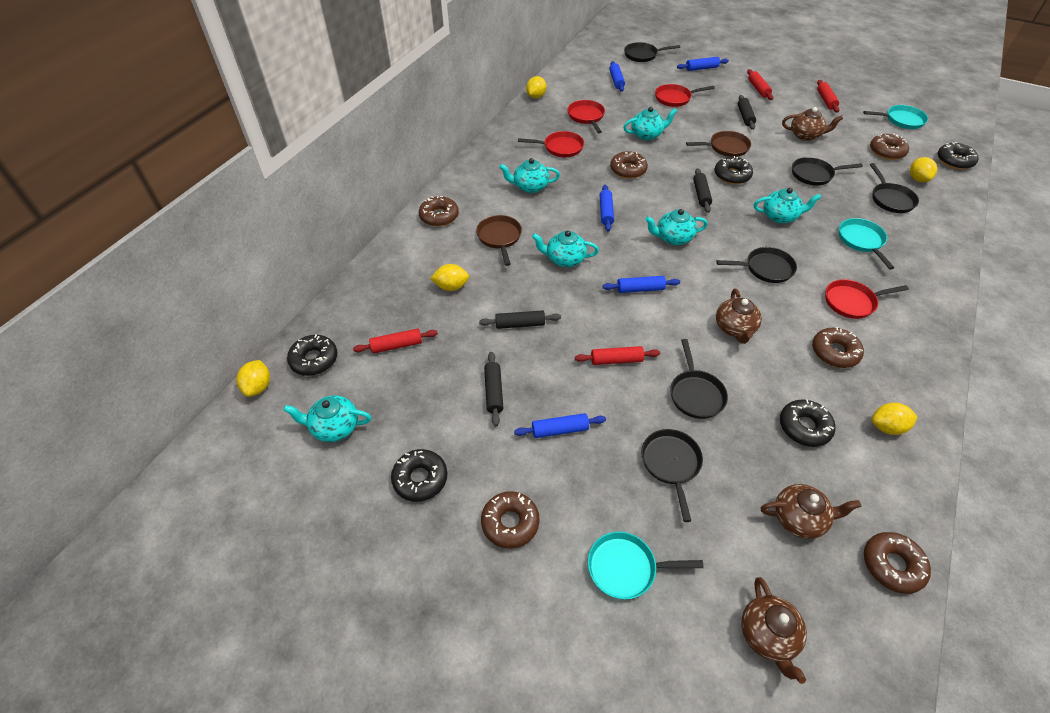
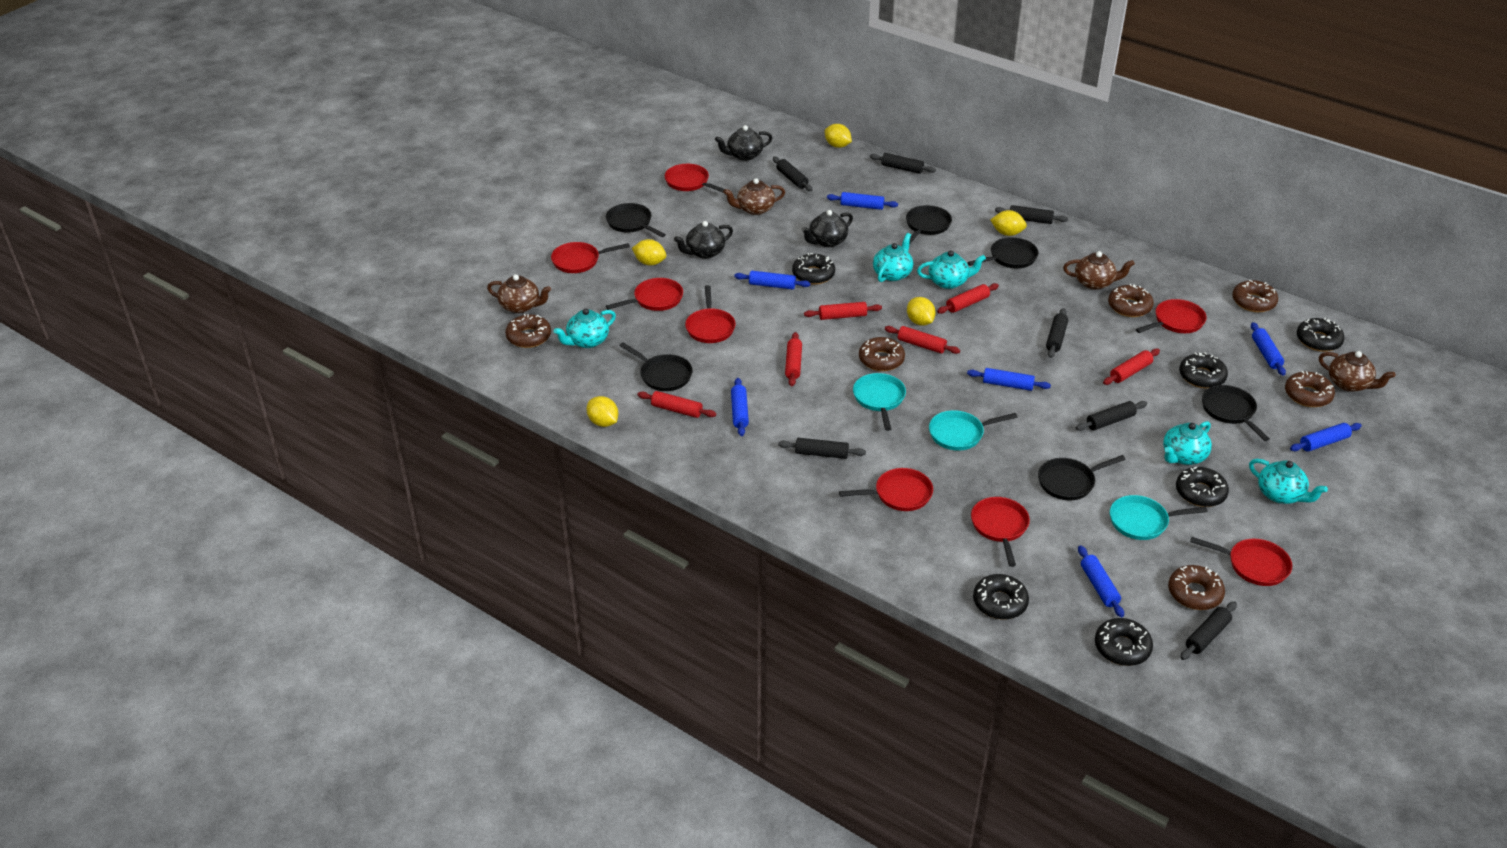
black donut: 5 -> 6
black rolling pin: 4 -> 7
black teapot: 0 -> 3
blue rolling pin: 5 -> 7
brown pan: 2 -> 0
red pan: 4 -> 8
red rolling pin: 4 -> 6
turquoise teapot: 6 -> 5

